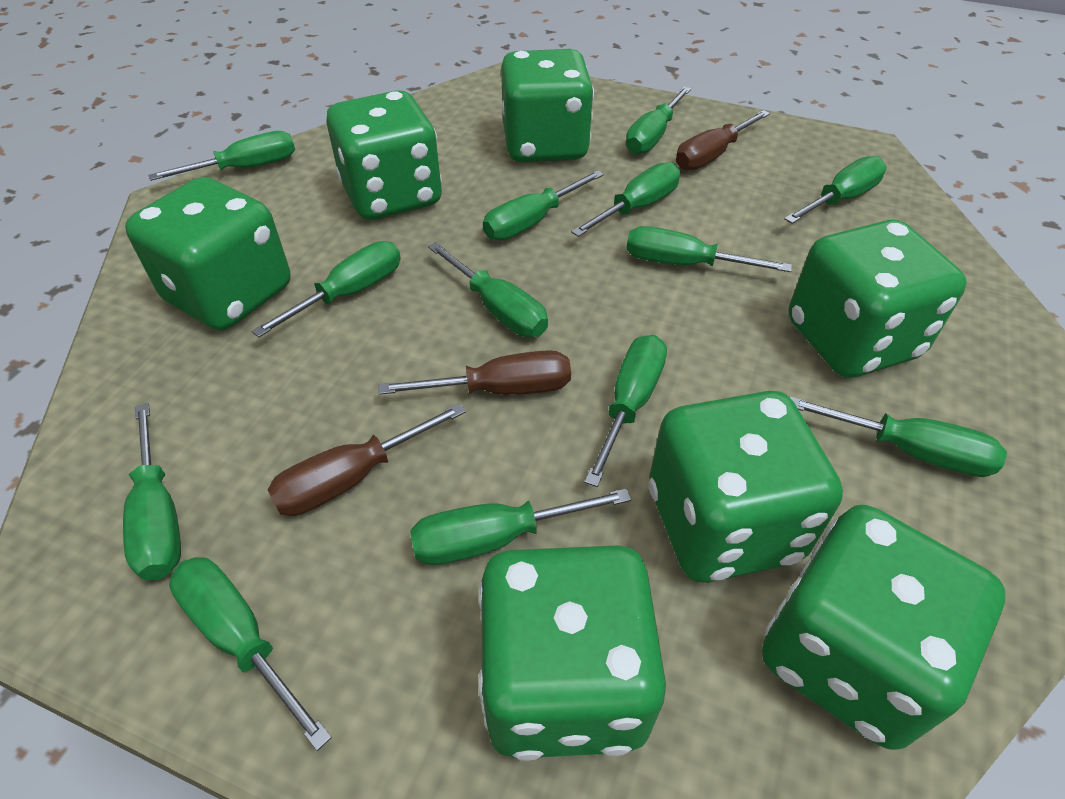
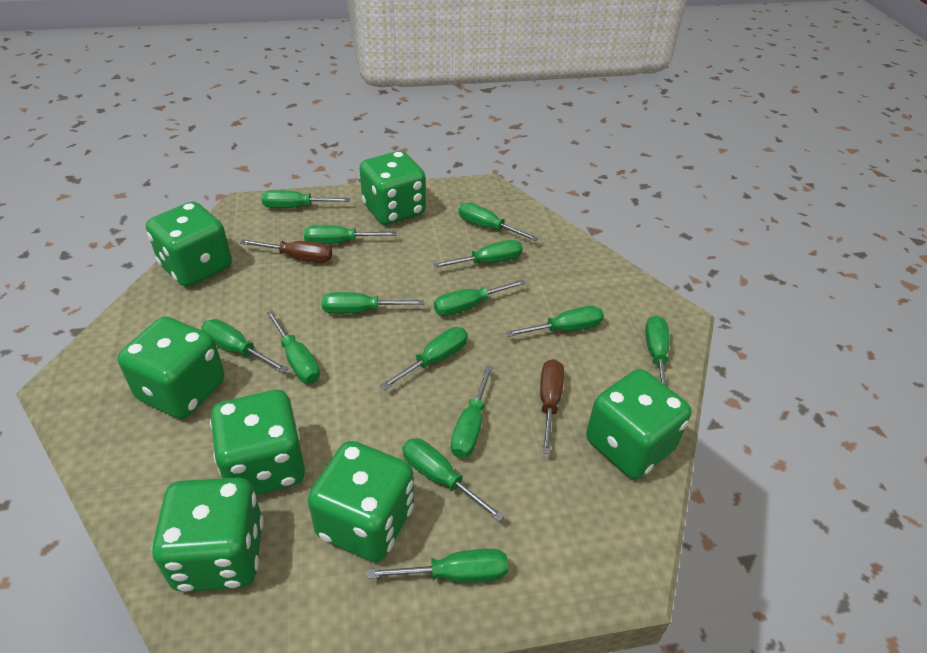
brown screwdriver: 3 -> 2
green screwdriver: 13 -> 14

